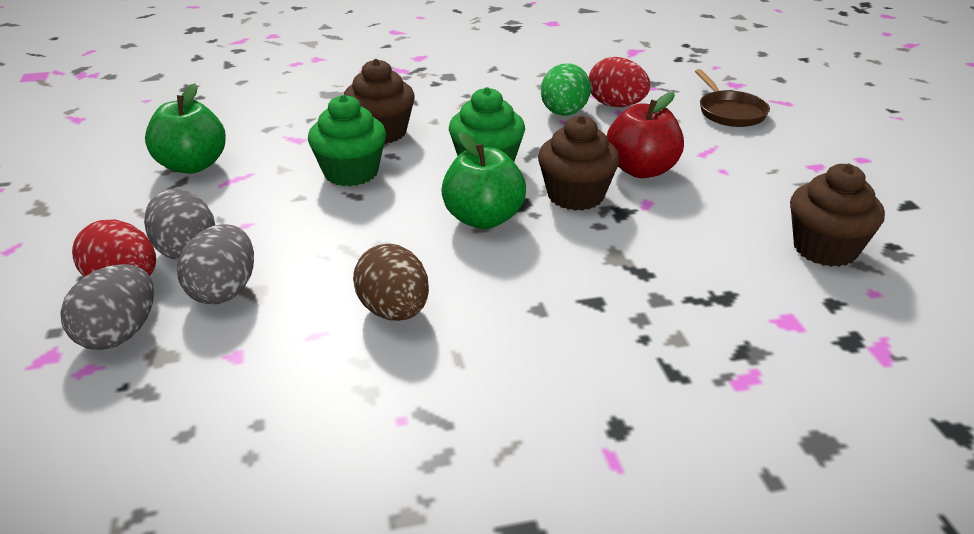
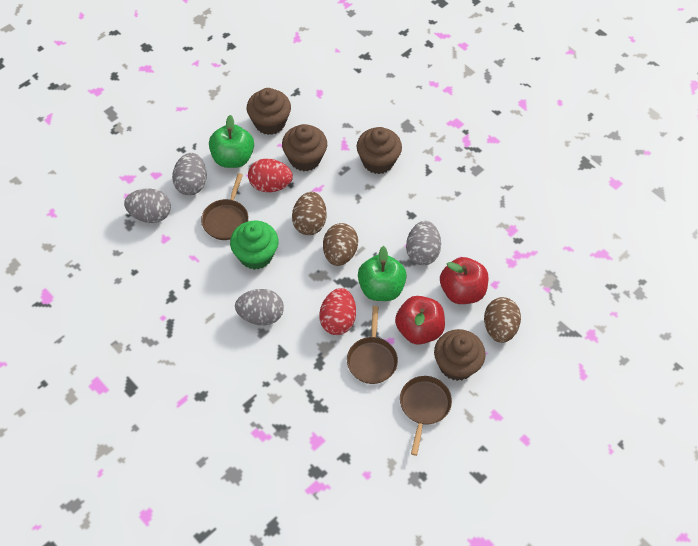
brown cupcake: 3 -> 4
brown egg: 1 -> 3
brown pan: 1 -> 3
green cupcake: 2 -> 1
green egg: 1 -> 0
grey egg: 3 -> 4
red apple: 1 -> 2

